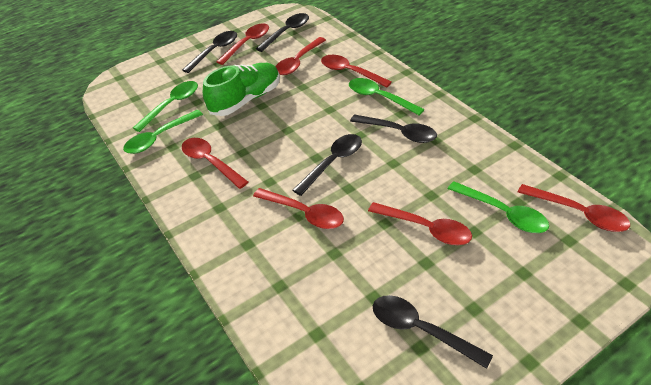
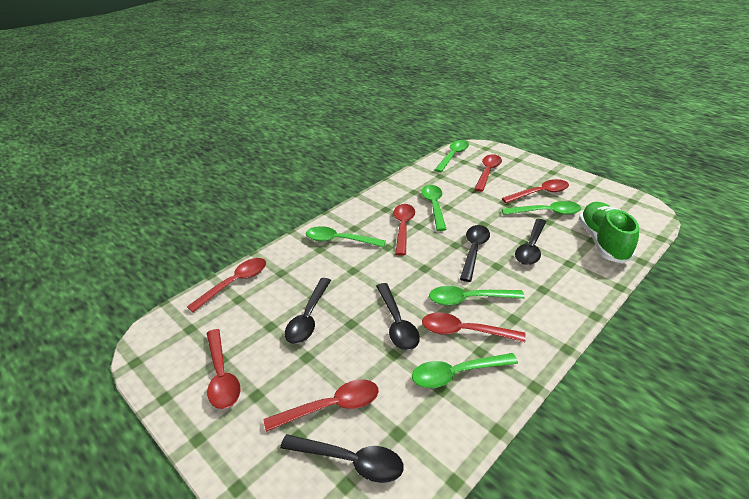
green spoon: 4 -> 6

